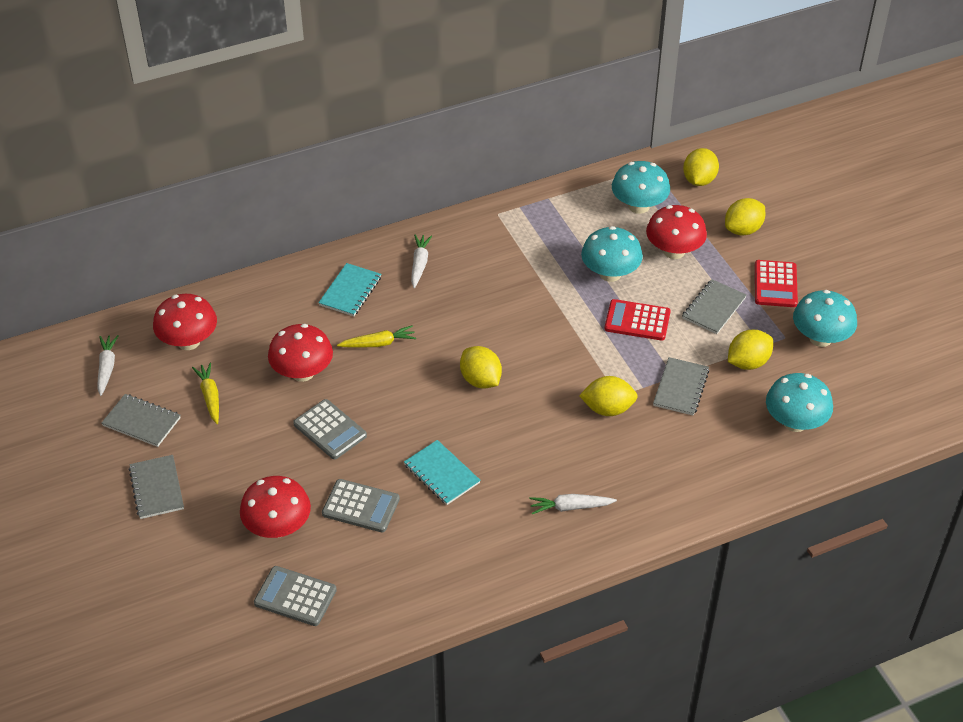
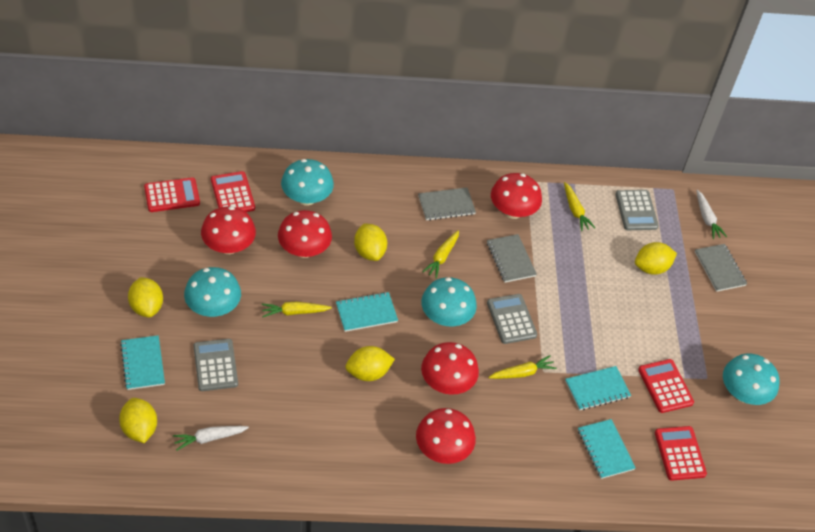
grey notebook: 4 -> 3
red calculator: 2 -> 4
red mushroom: 4 -> 5
turquoise notebook: 2 -> 4
white carrot: 3 -> 2
yellow carrot: 2 -> 4

